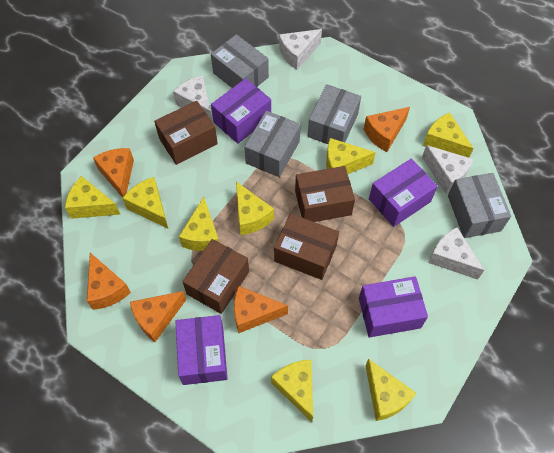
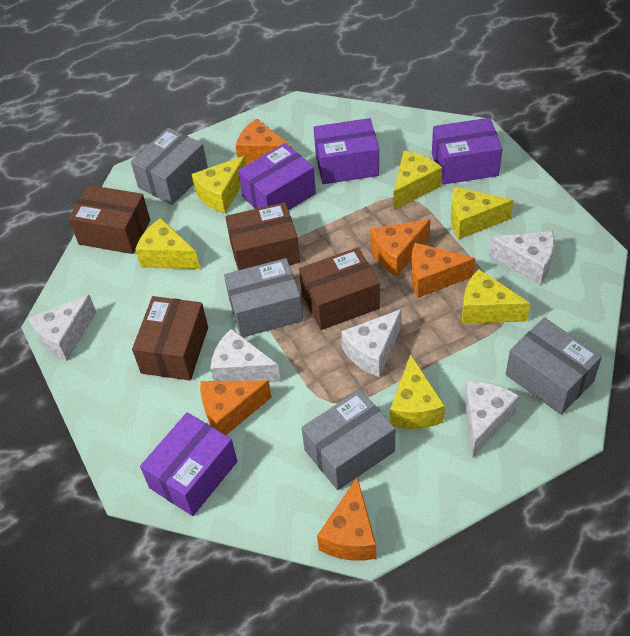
white cheese: 4 -> 5
yellow cheese: 8 -> 6

